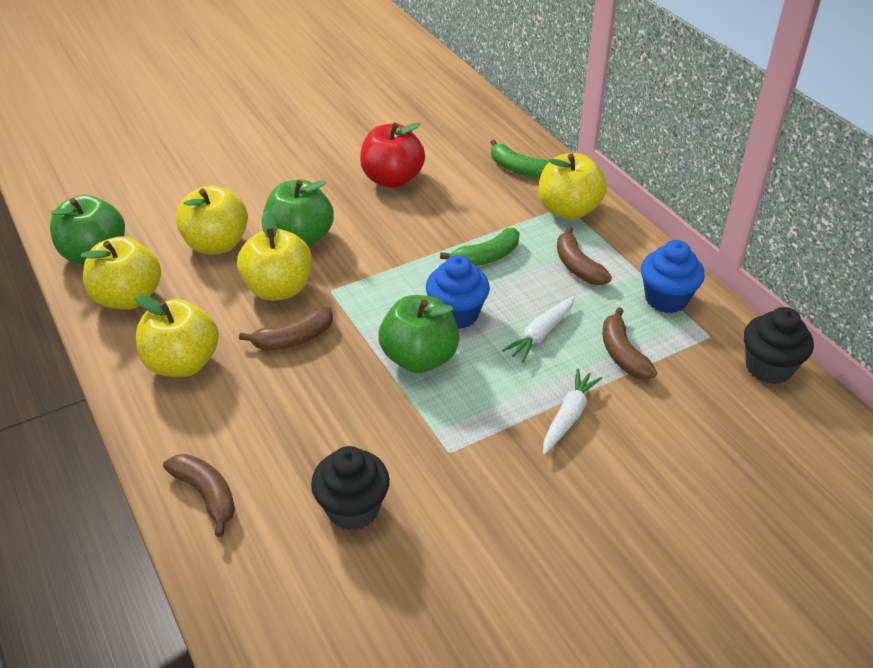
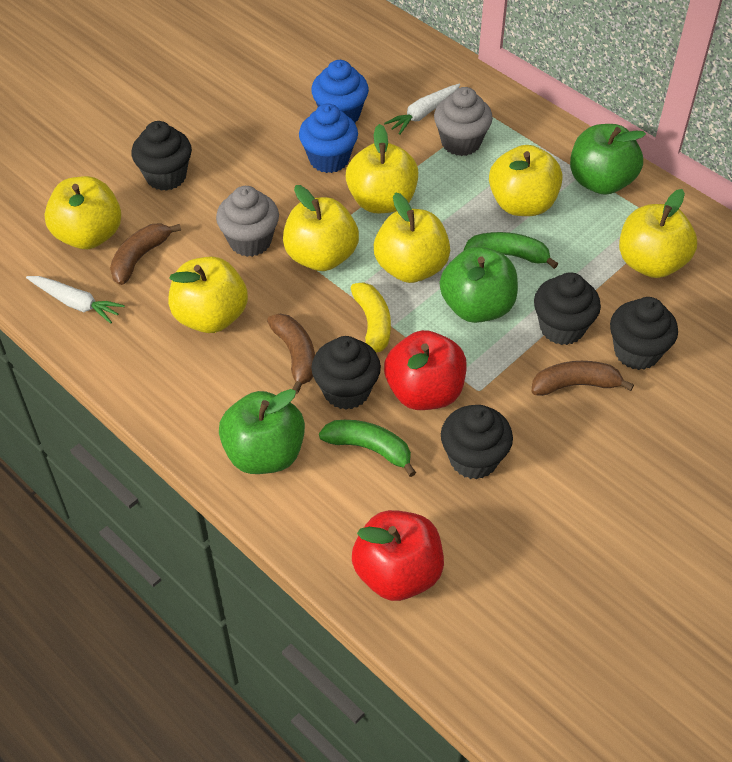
black cupcake: 2 -> 5
brown banana: 4 -> 3
grey cupcake: 0 -> 2
red apple: 1 -> 2
yellow apple: 5 -> 7
yellow banana: 0 -> 1

